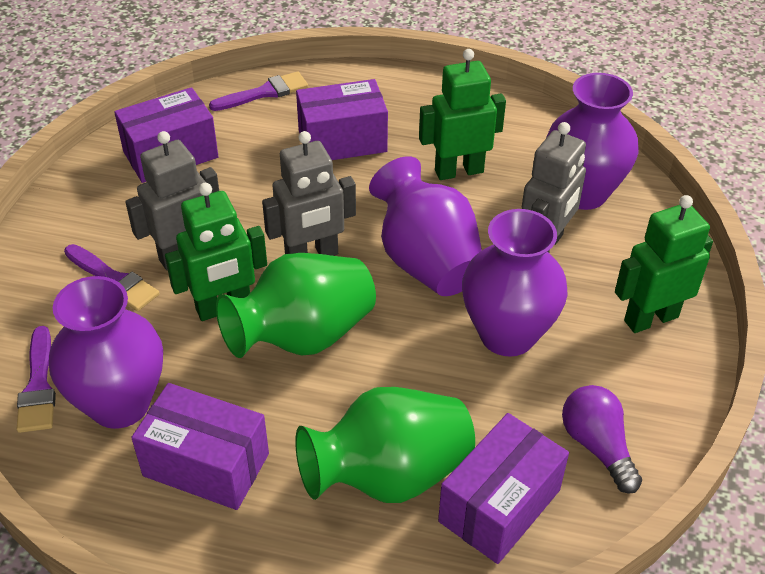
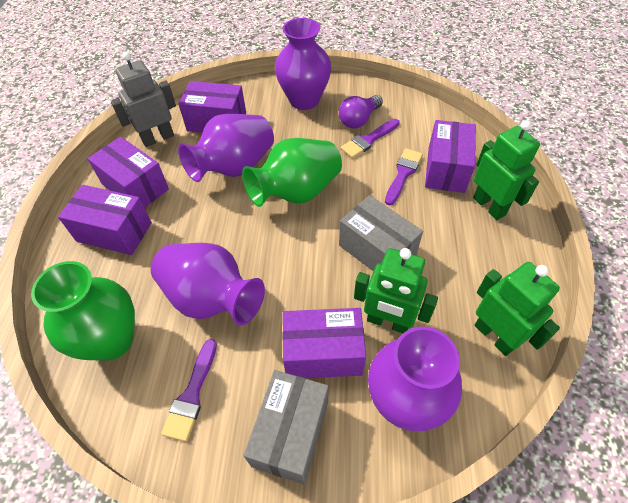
grey box: 0 -> 2
grey robot: 3 -> 1
purple box: 4 -> 5

